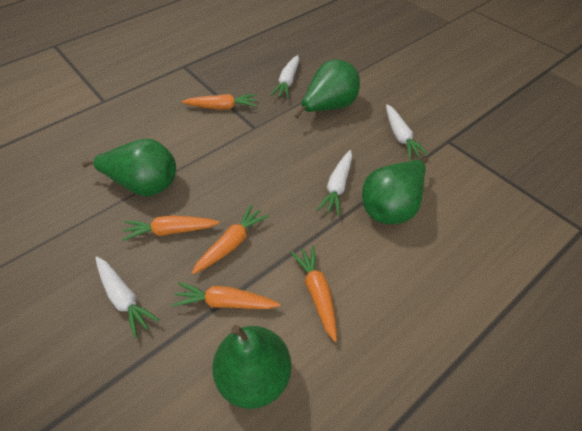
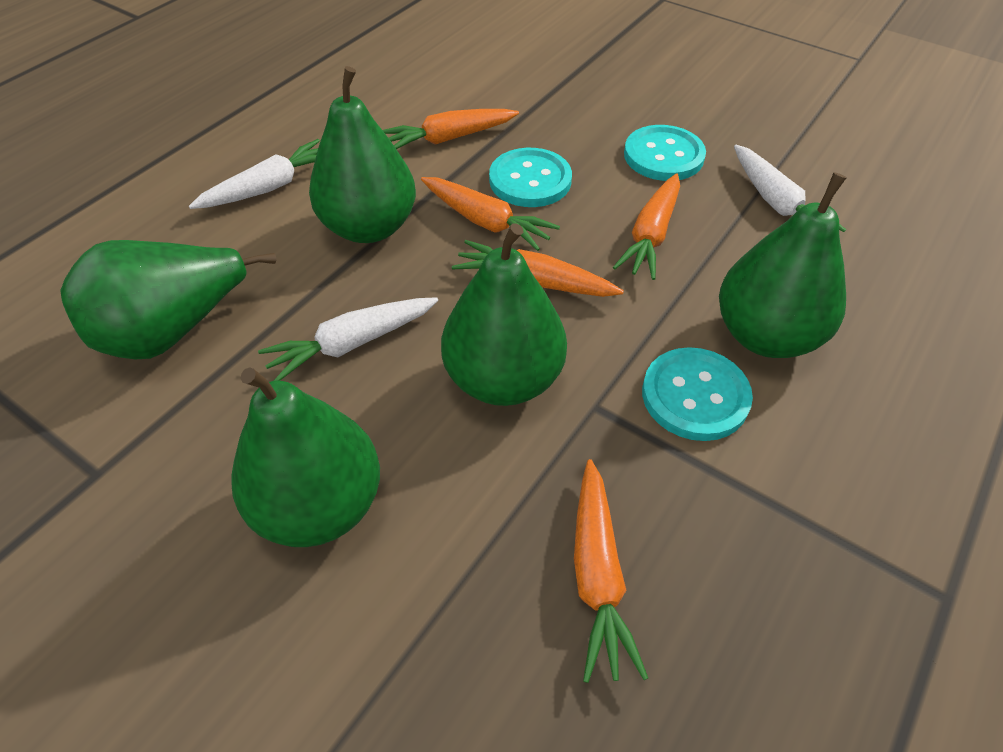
green pear: 4 -> 5
turquoise button: 0 -> 3
white carrot: 4 -> 3

